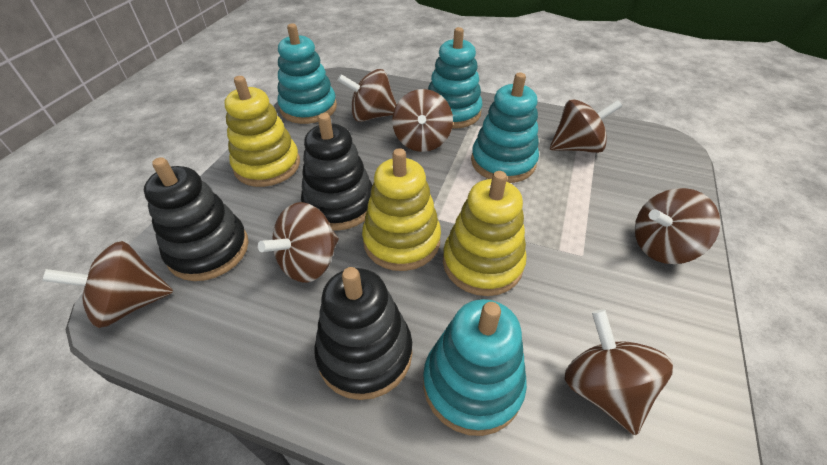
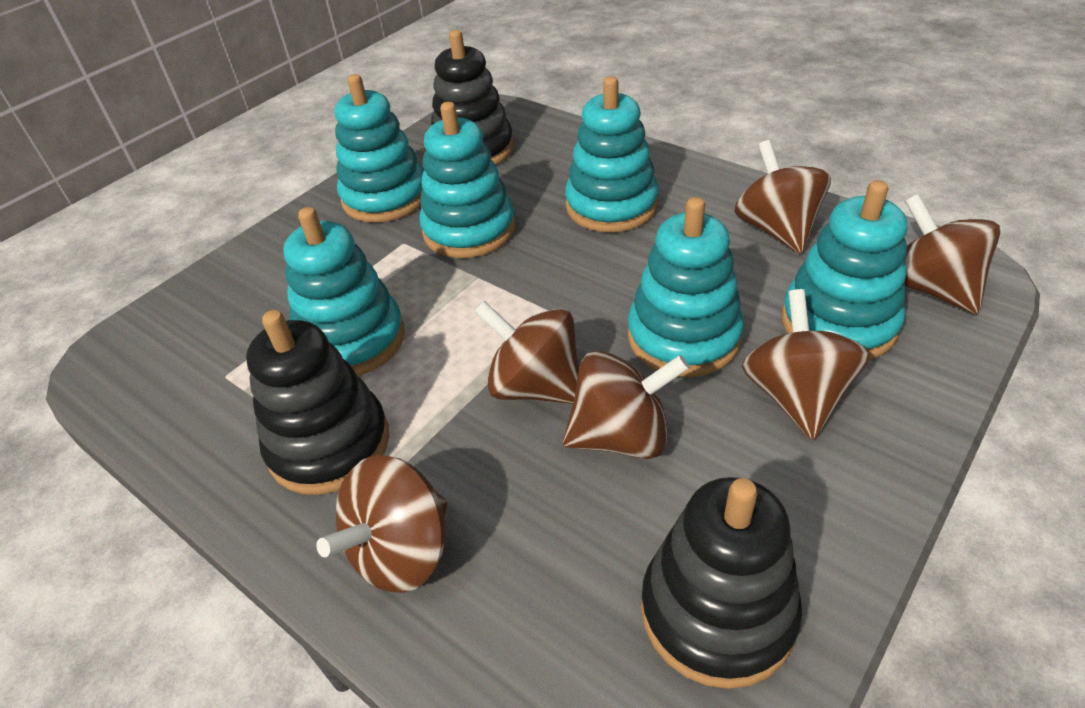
brown spinning top: 7 -> 6
turquoise stacking toy: 4 -> 6
yellow stacking toy: 3 -> 0

